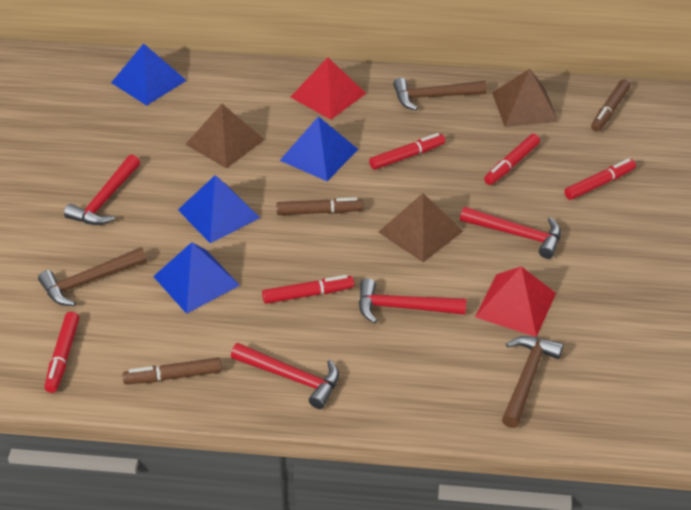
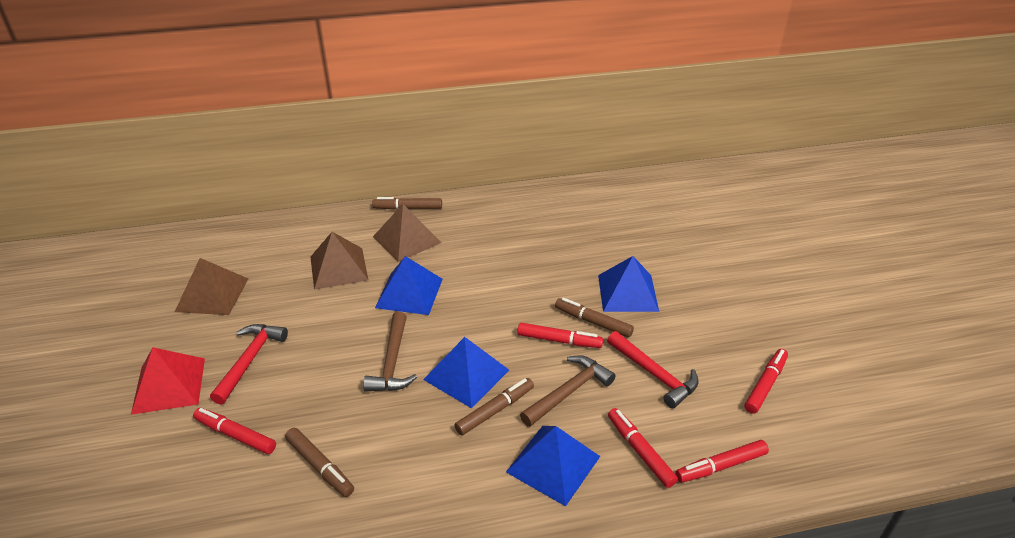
brown hammer: 3 -> 2
brown marker: 3 -> 4
red hammer: 4 -> 2
red pyramid: 2 -> 1

